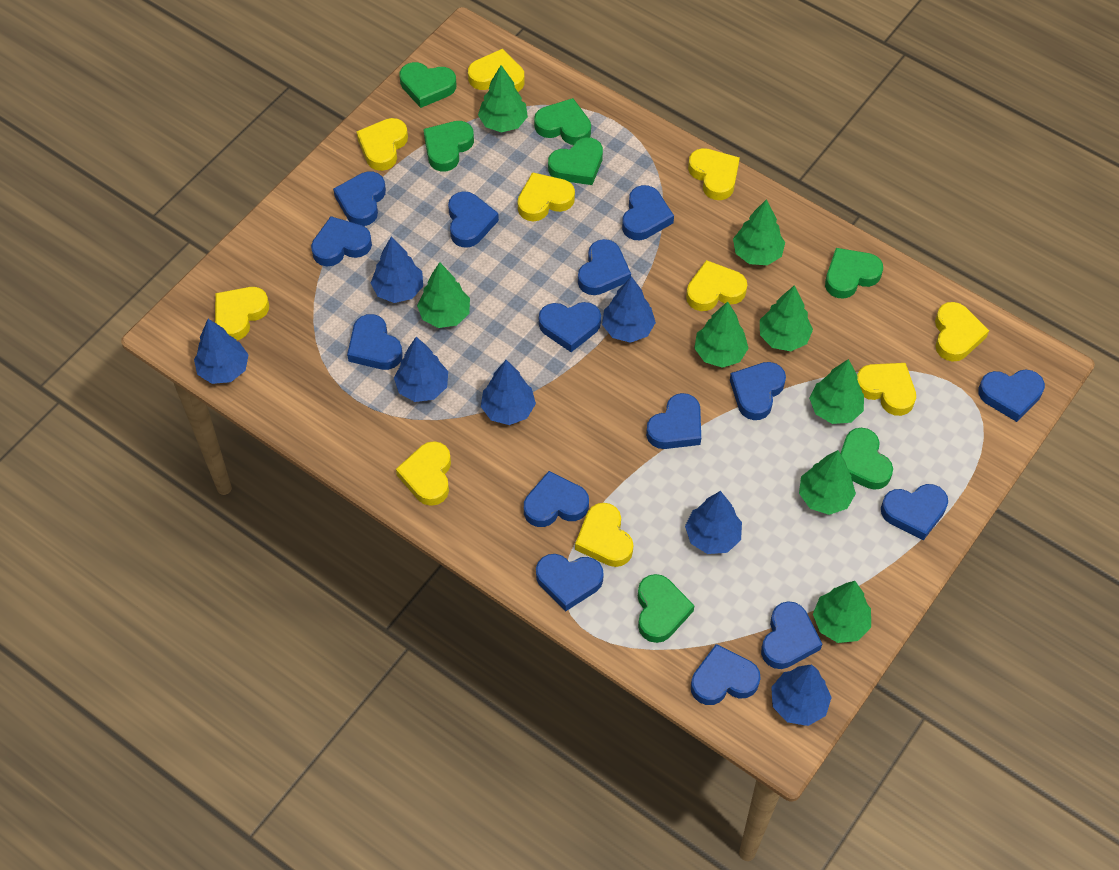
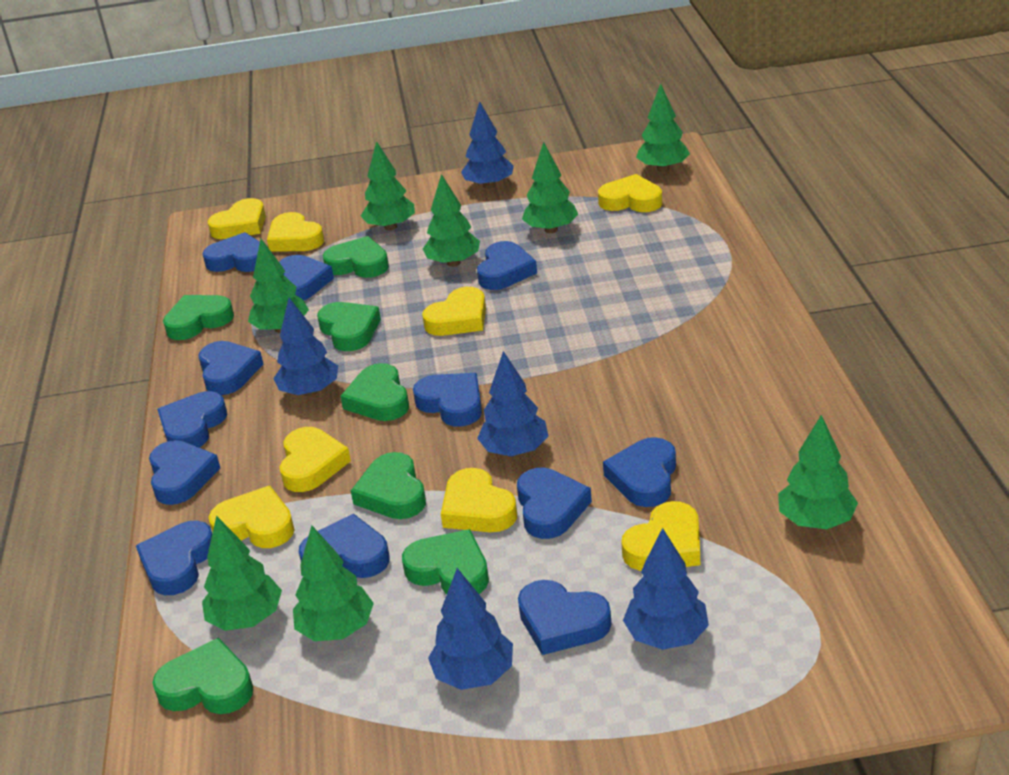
blue heart: 15 -> 12
blue tree: 7 -> 5
yellow heart: 10 -> 8

